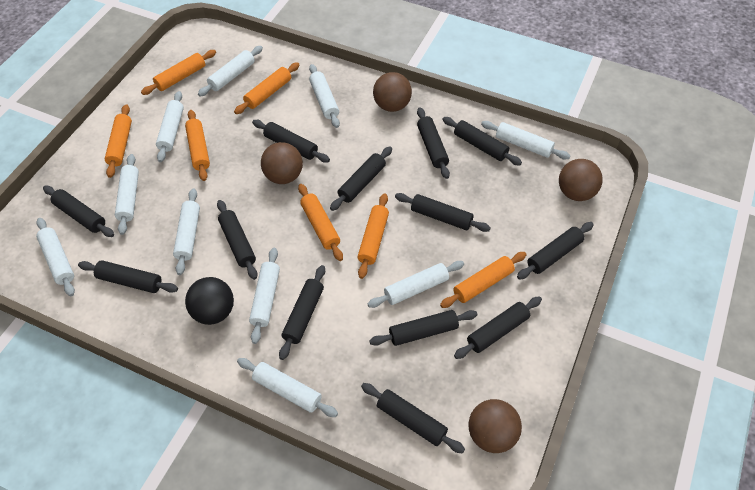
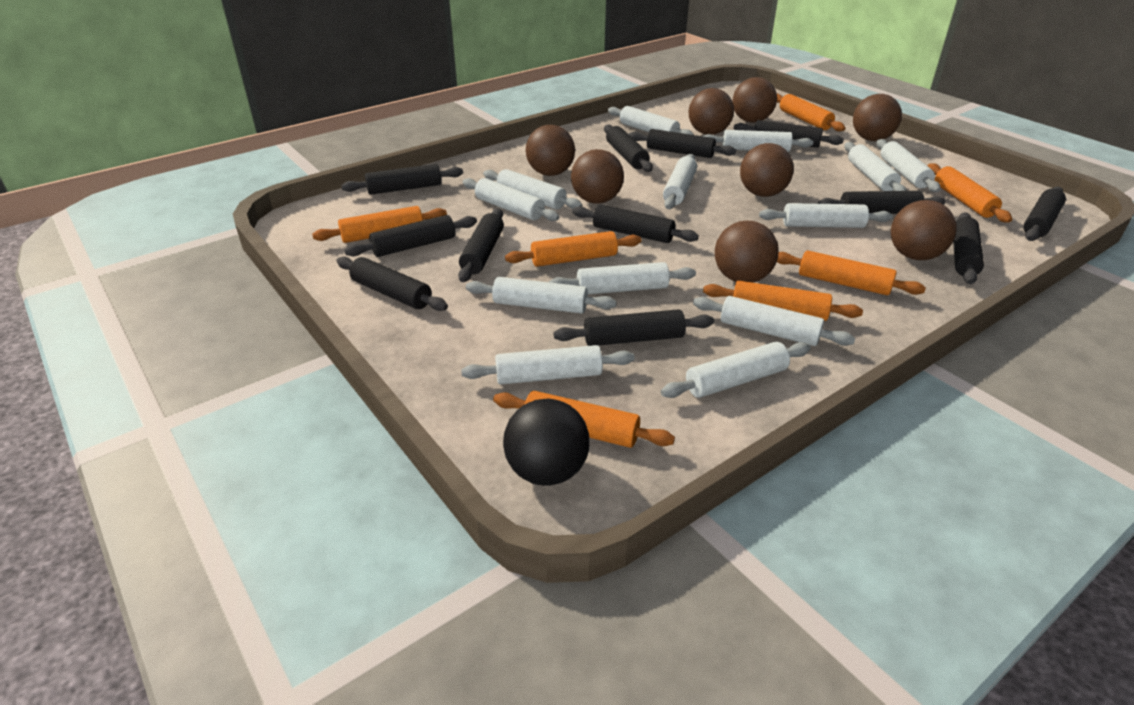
black rolling pin: 13 -> 12
brown ball: 4 -> 8
white rolling pin: 10 -> 13

